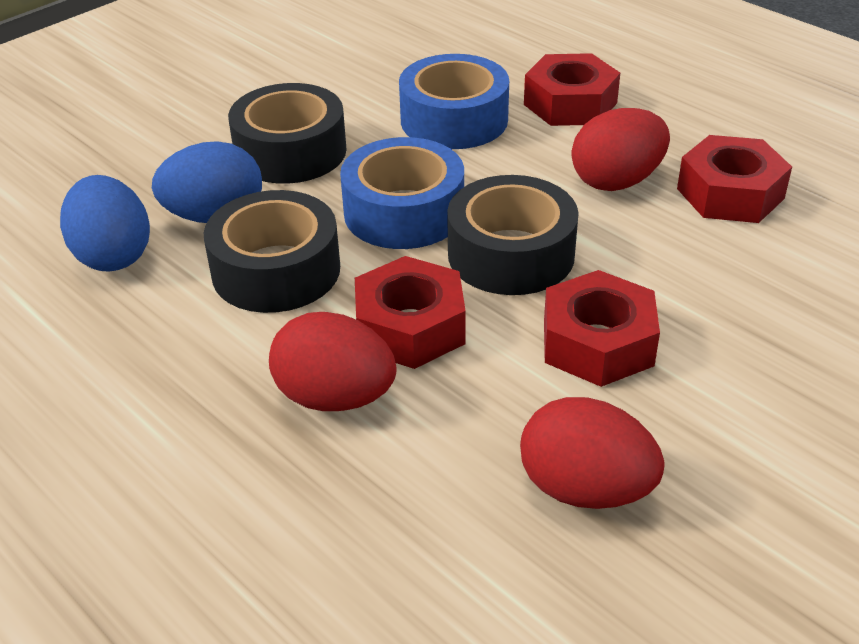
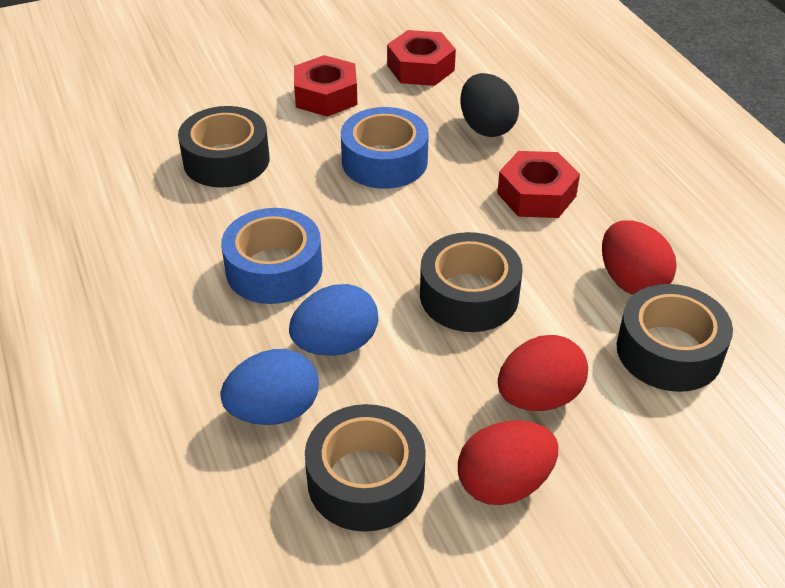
black egg: 0 -> 1
black tape: 3 -> 4
red nut: 4 -> 3

